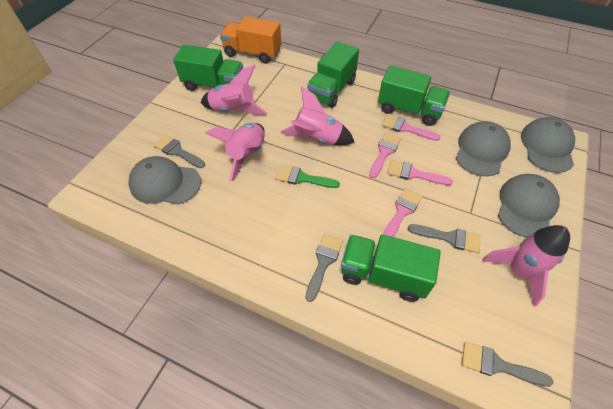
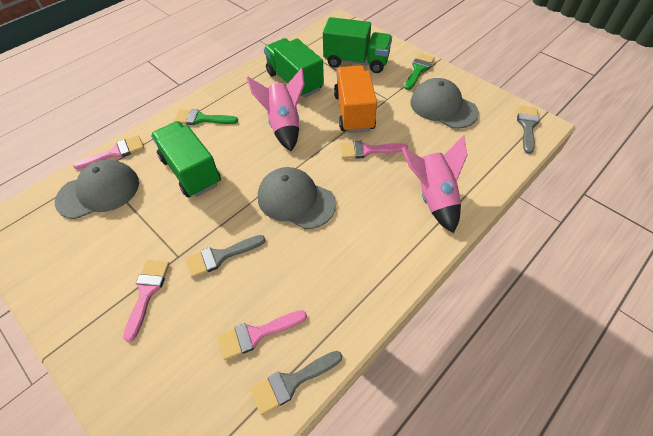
green brush: 1 -> 2
green truck: 4 -> 3
grey brush: 4 -> 3
grey cap: 4 -> 3
pink rocket: 4 -> 2

